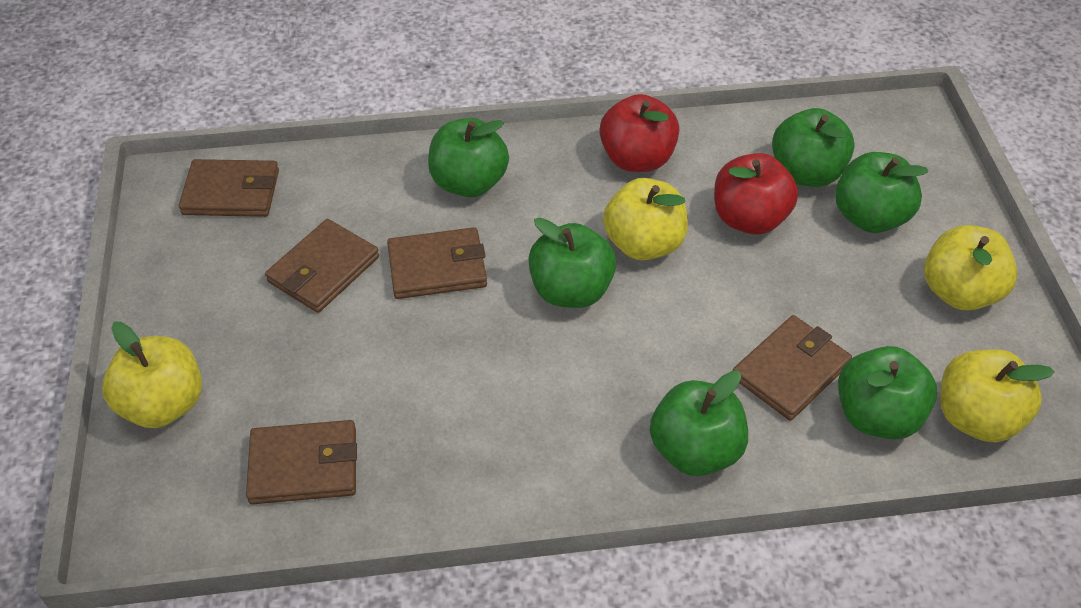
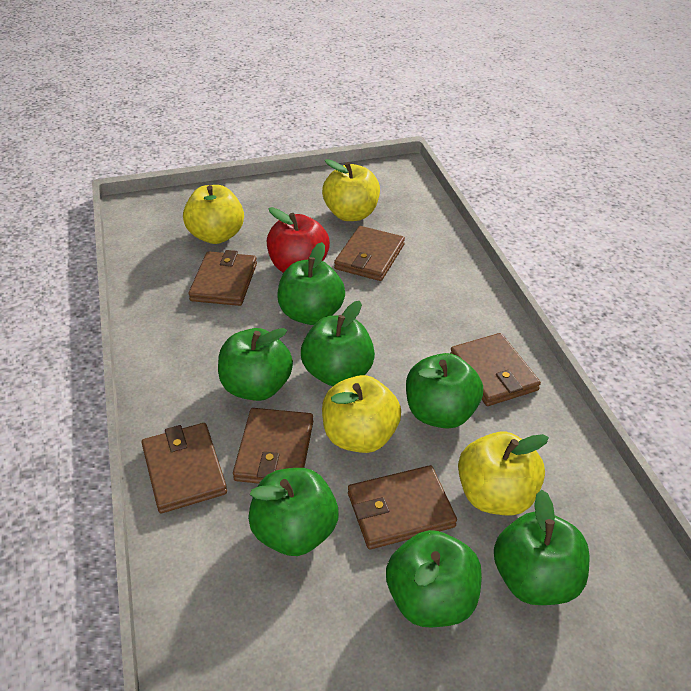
brown wallet: 5 -> 6
green apple: 6 -> 7
red apple: 2 -> 1

